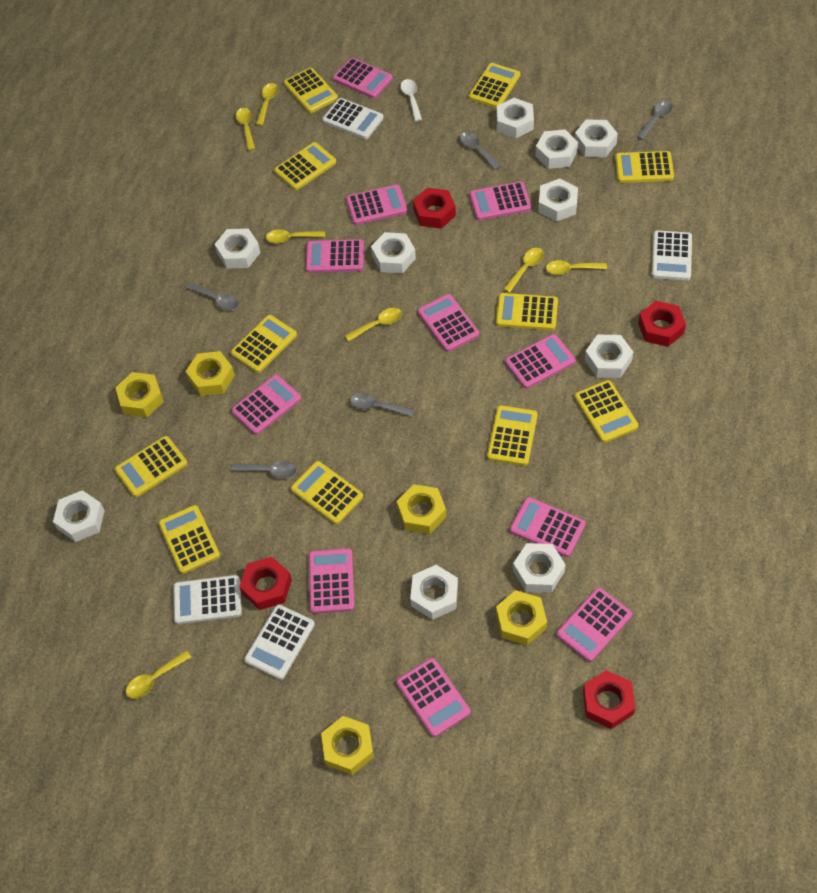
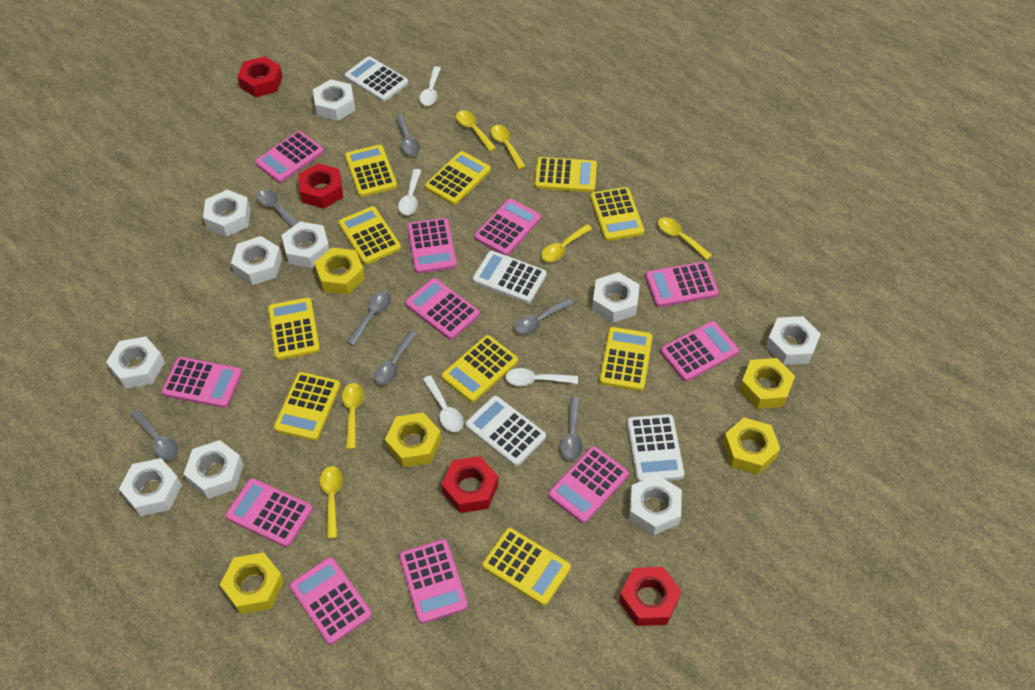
grey spoon: 5 -> 7
white spoon: 1 -> 4
yellow calculator: 11 -> 10
yellow spoon: 7 -> 6

